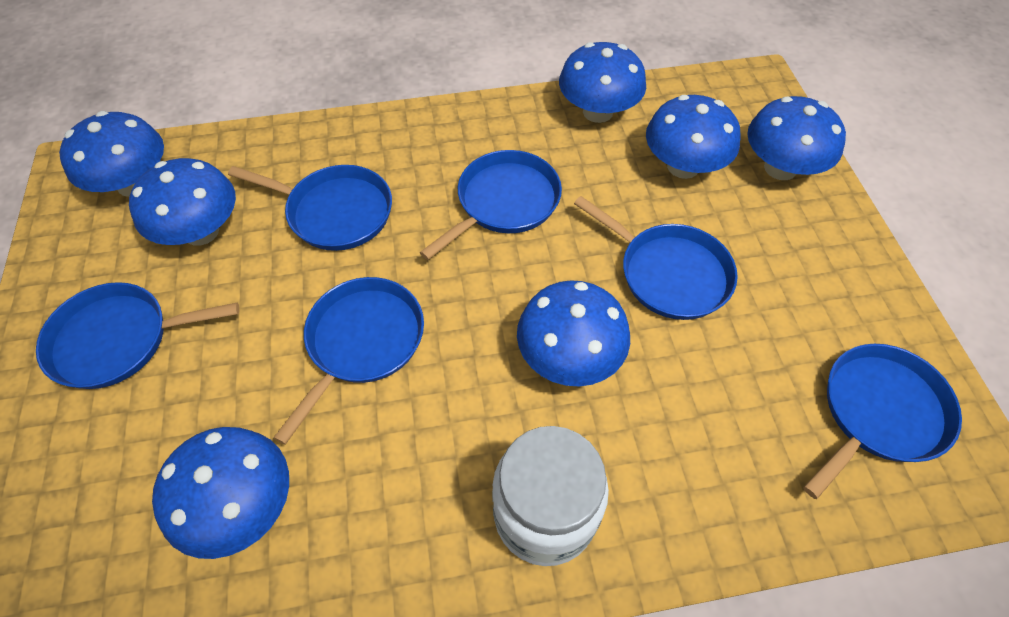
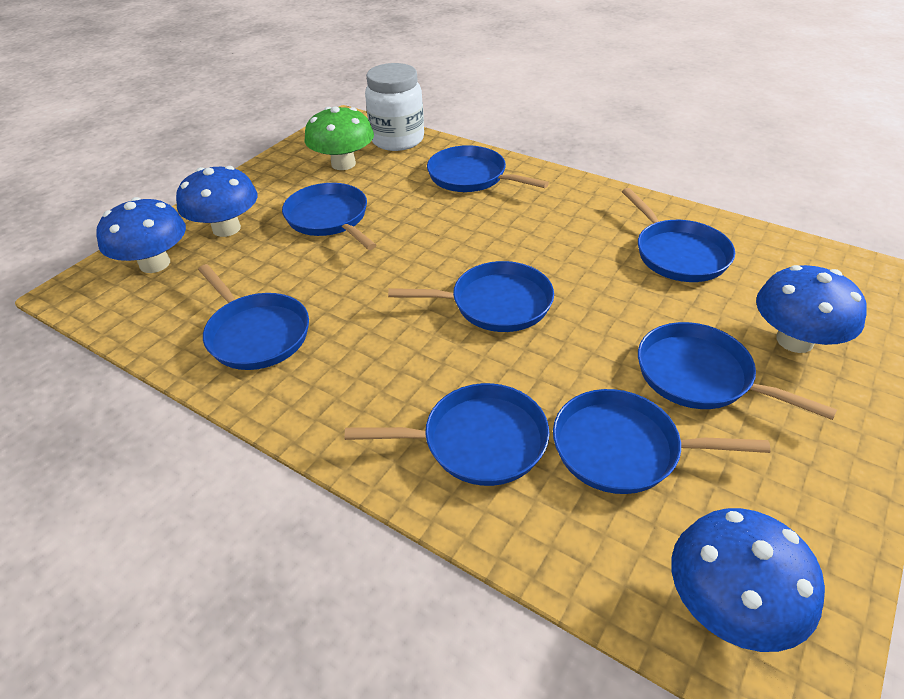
blue mushroom: 7 -> 4
blue pan: 6 -> 8
green mushroom: 0 -> 1

